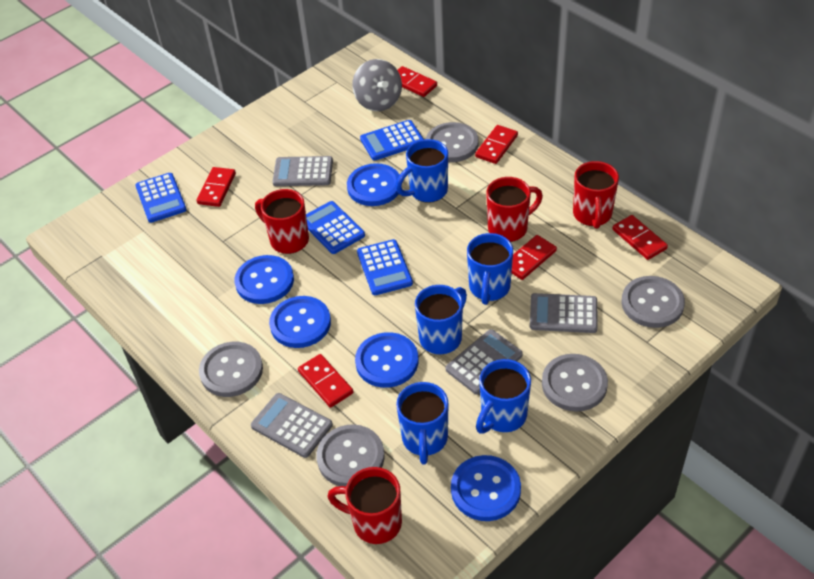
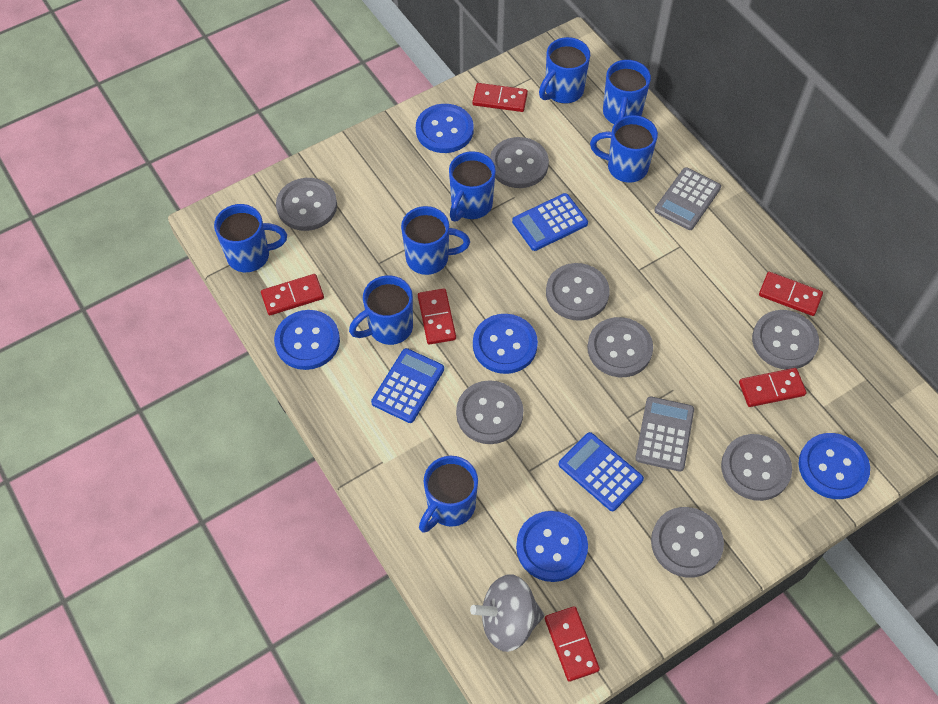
blue calculator: 4 -> 3
blue mug: 5 -> 8
grey button: 5 -> 8
grey calculator: 4 -> 2
red mug: 4 -> 0

